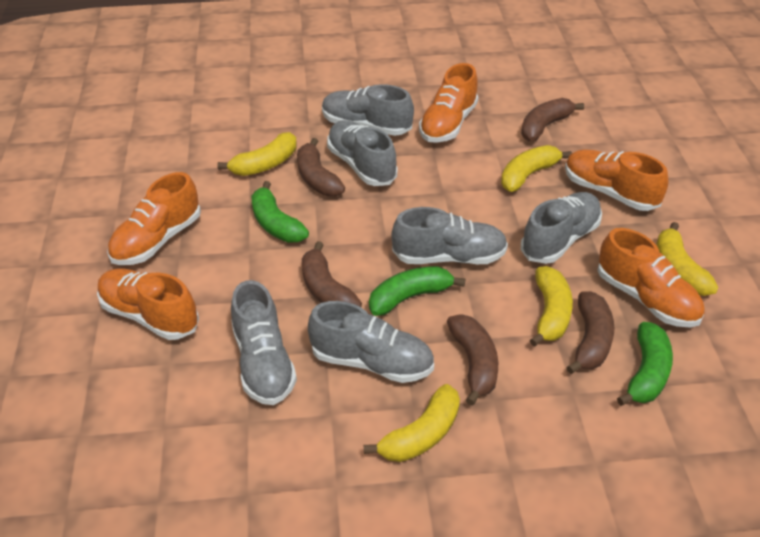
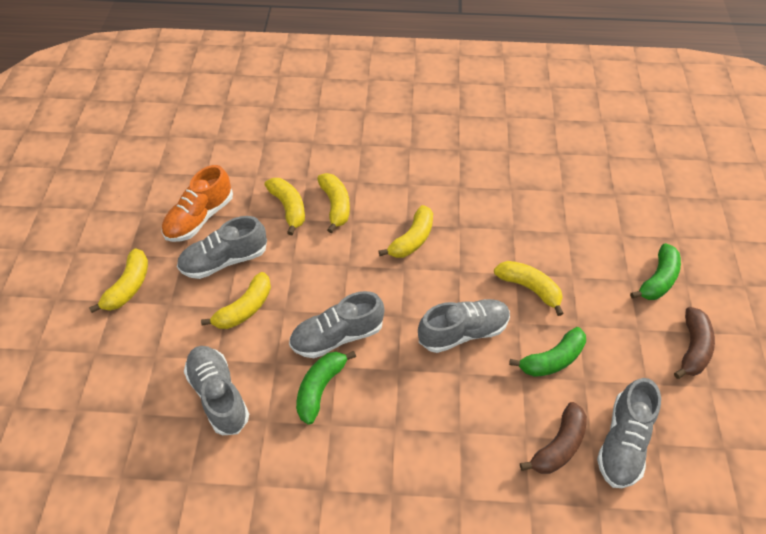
brown banana: 5 -> 2
grey shoe: 6 -> 5
orange shoe: 5 -> 1
yellow banana: 5 -> 6

